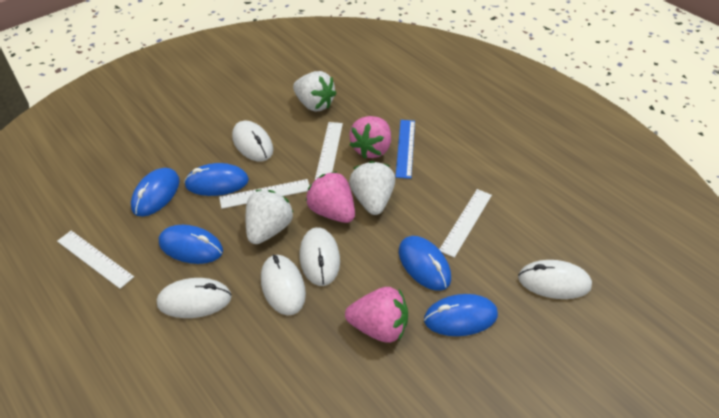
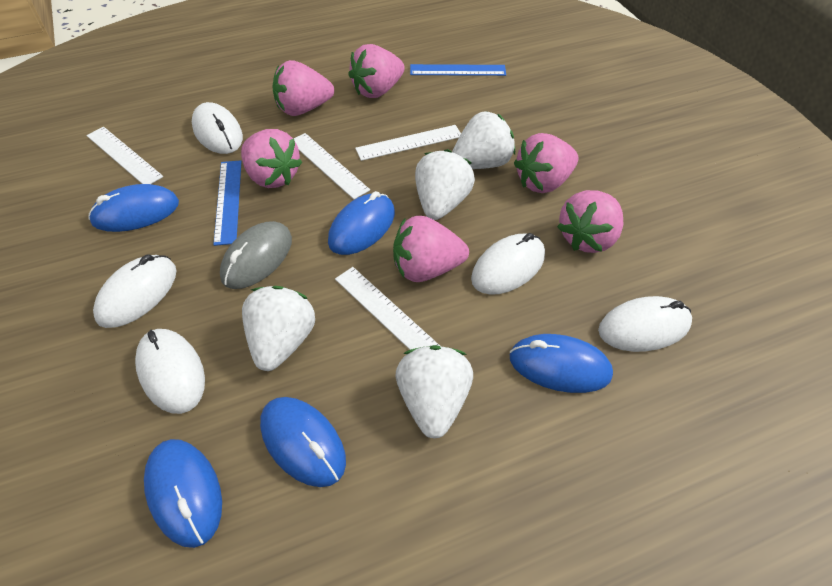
blue ruler: 1 -> 2
grey mouse: 0 -> 1
pink strawberry: 3 -> 6
white strawberry: 3 -> 4

